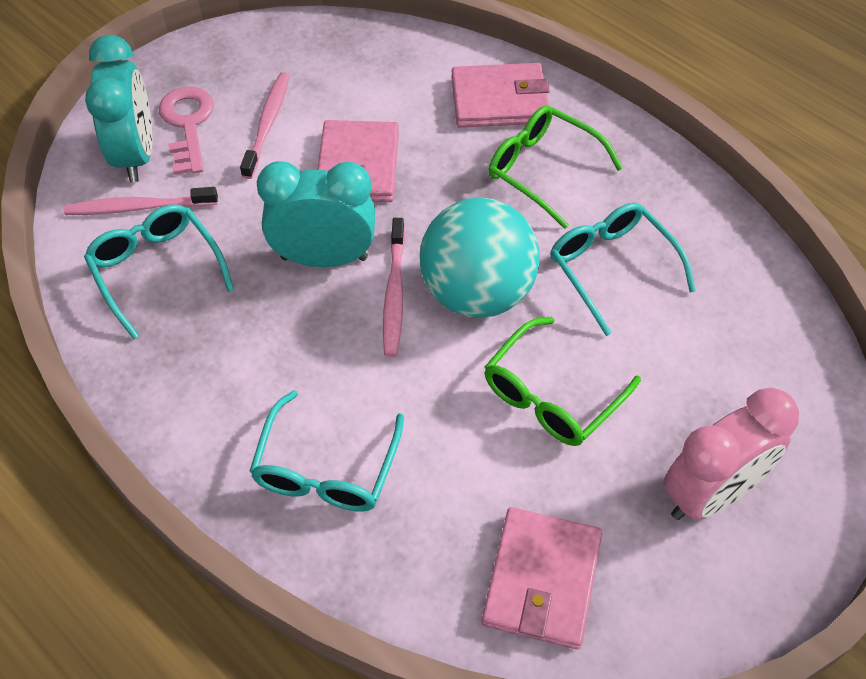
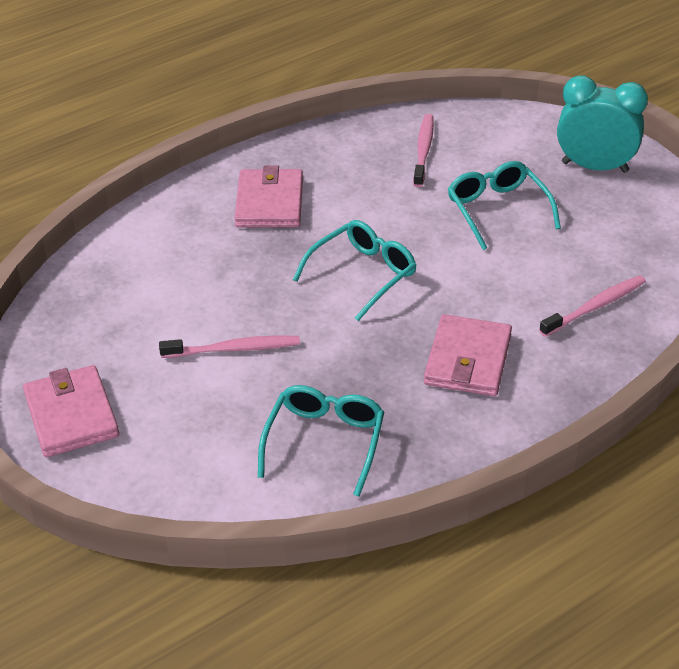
green glasses: 2 -> 0
pink clock: 1 -> 0
pink key: 1 -> 0
turquoise ball: 1 -> 0
turquoise clock: 2 -> 1

